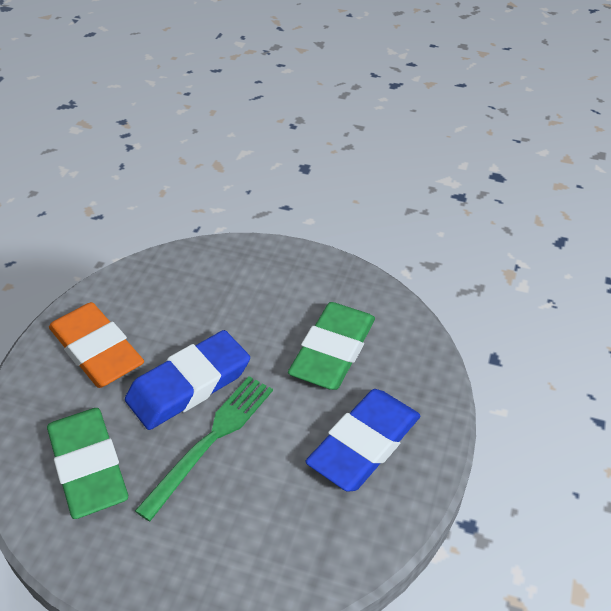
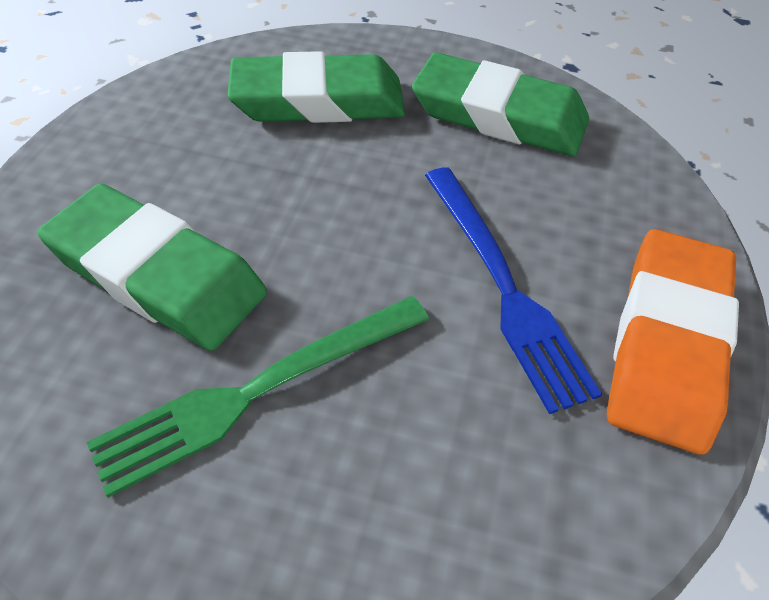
blue eraser: 2 -> 0
blue fork: 0 -> 1
green eraser: 2 -> 3

